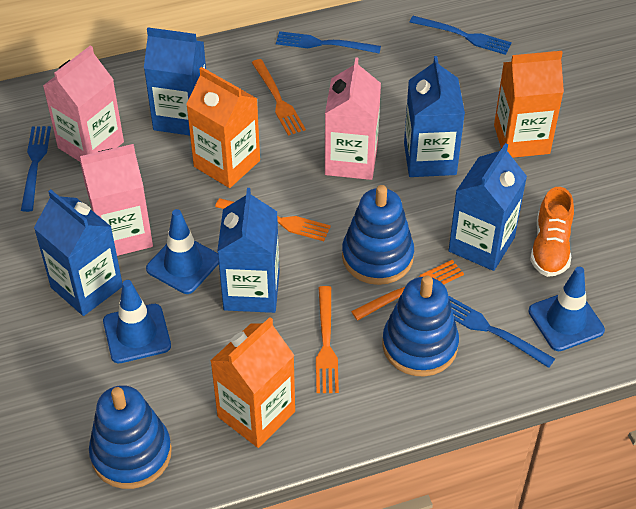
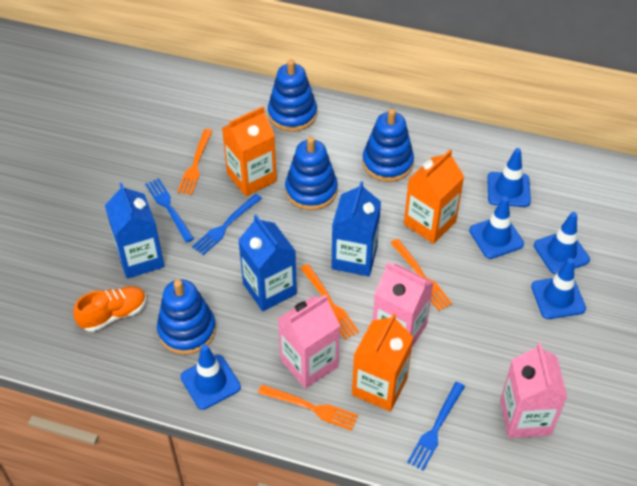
blue carton: 5 -> 3
blue fork: 4 -> 3
blue stacking toy: 3 -> 4
blue traffic cone: 3 -> 5

